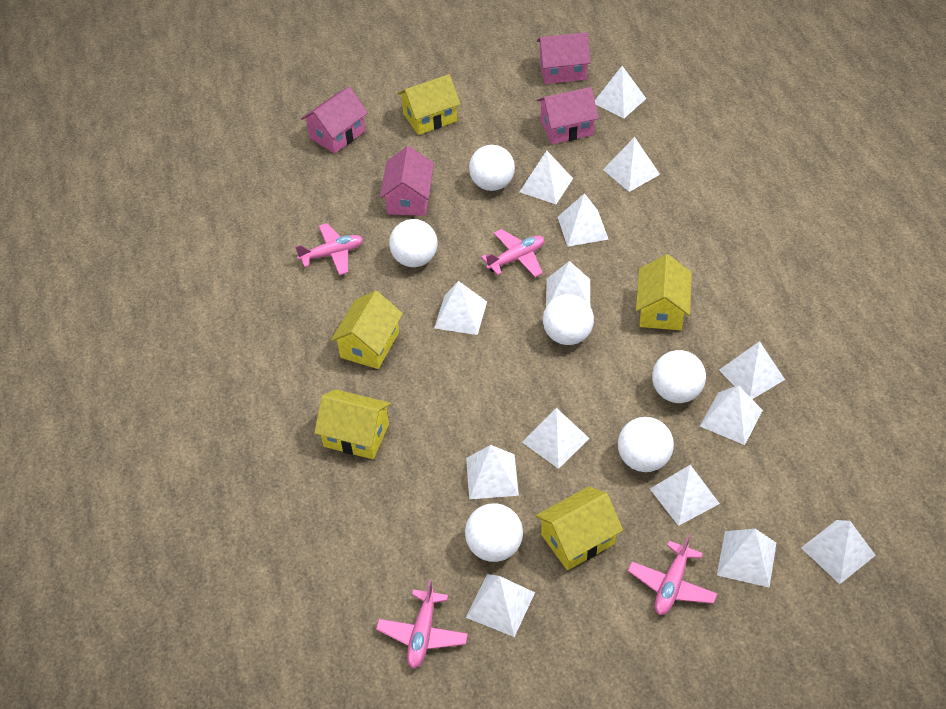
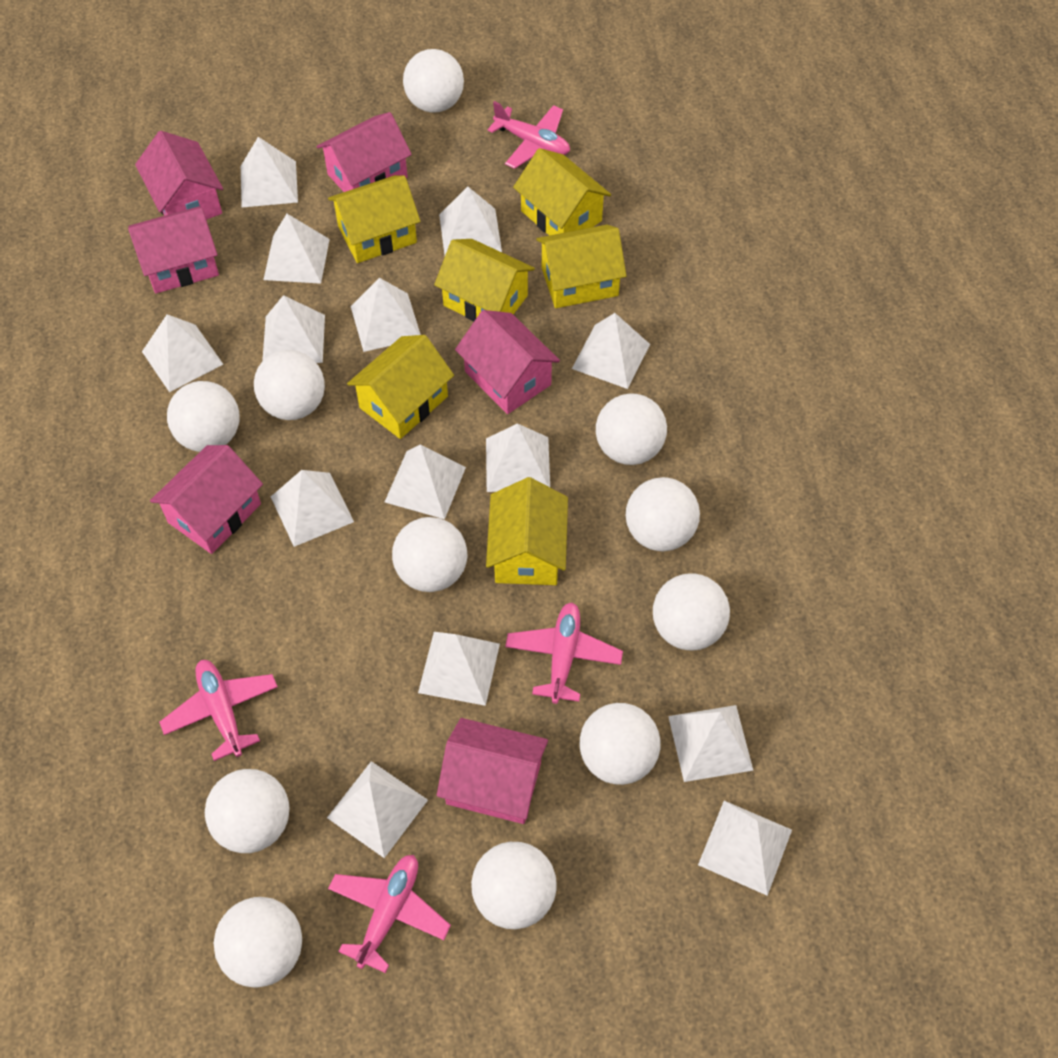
pink house: 4 -> 6
white ball: 6 -> 11
yellow house: 5 -> 6

